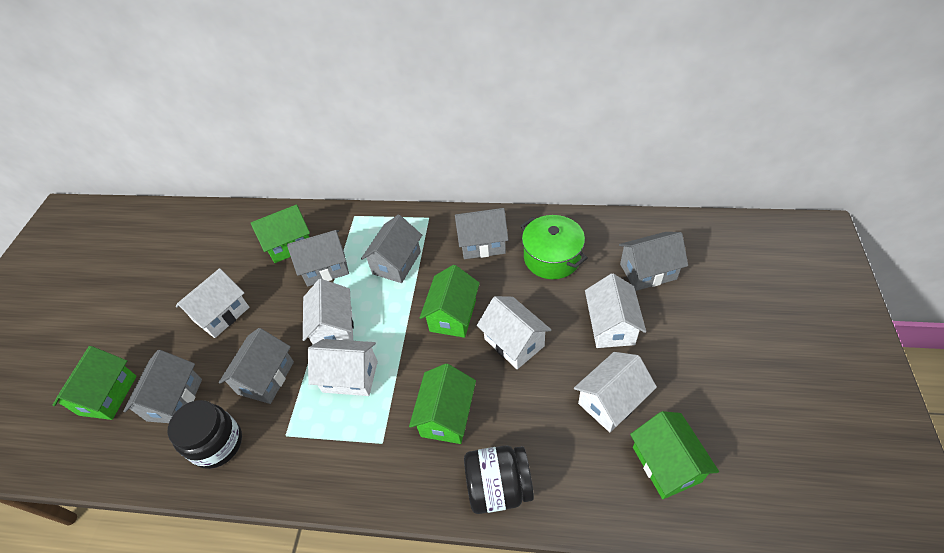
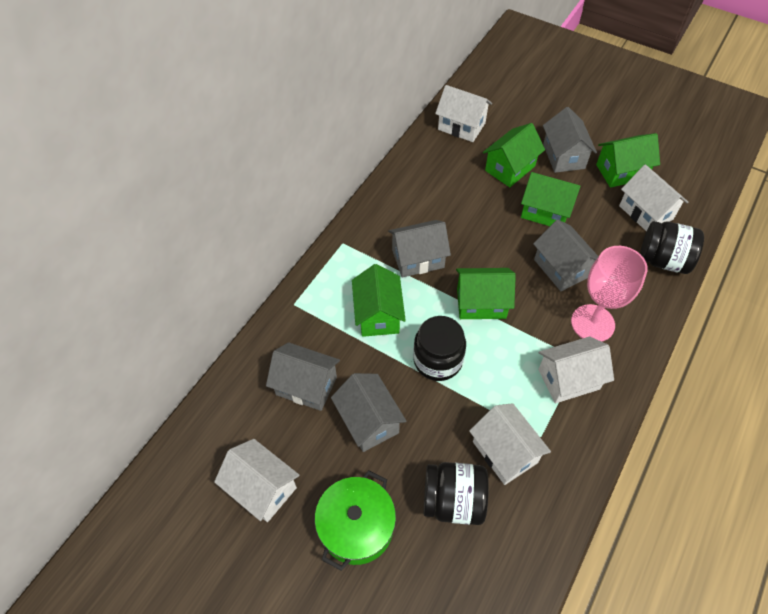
black jar: 2 -> 3
grey house: 6 -> 5
pink goblet: 0 -> 1
white house: 6 -> 5

